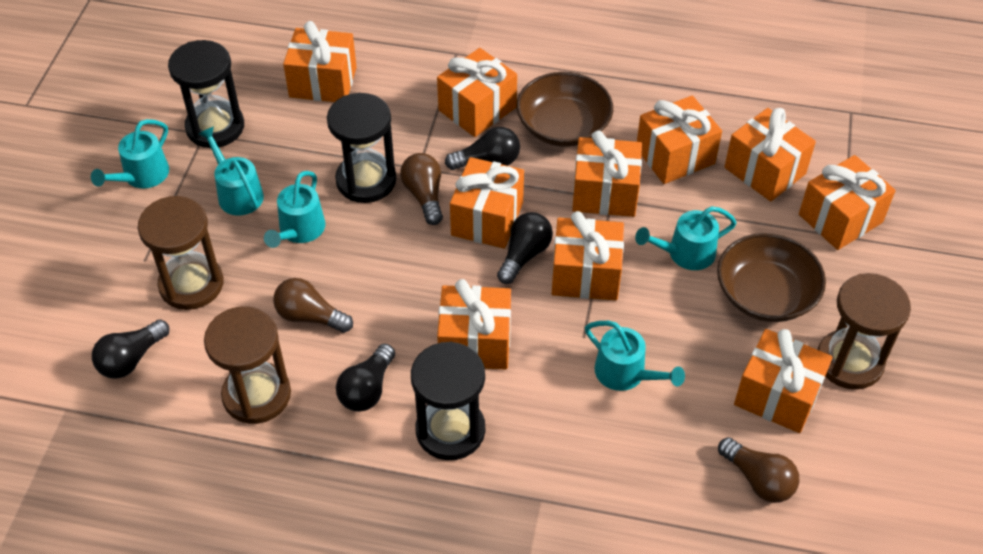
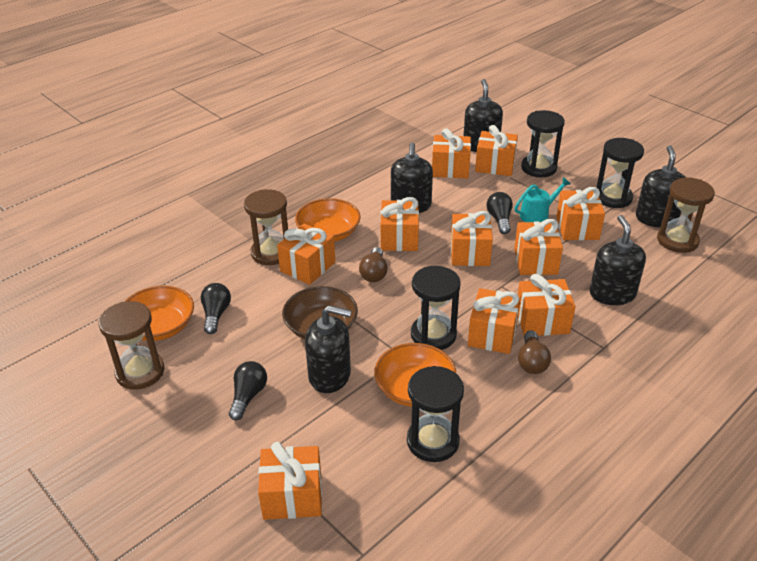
black hourglass: 3 -> 4
black light bulb: 4 -> 3
black soap dispenser: 0 -> 5
brown bowl: 2 -> 1
brown light bulb: 3 -> 2
orange bowl: 0 -> 3
turquoise watering can: 5 -> 1

